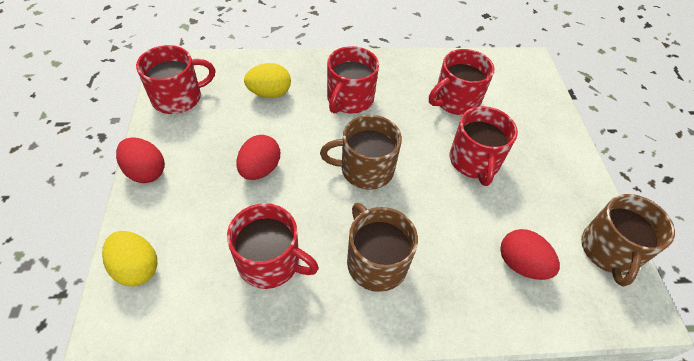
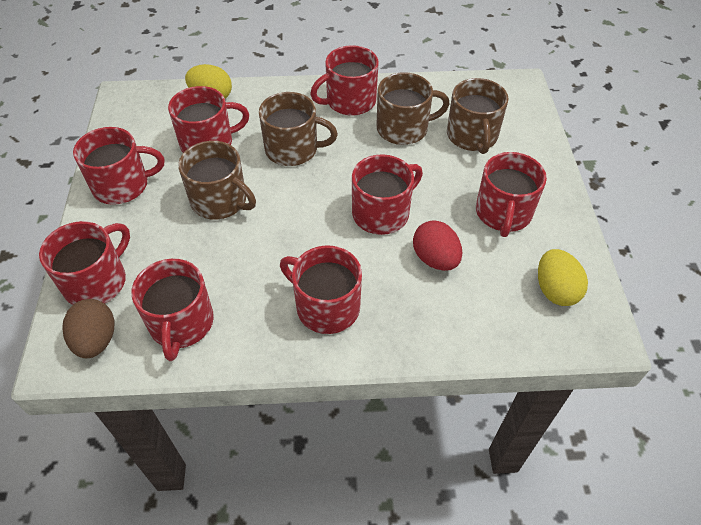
brown egg: 0 -> 1
brown mug: 3 -> 4
red egg: 3 -> 1
red mug: 5 -> 8

